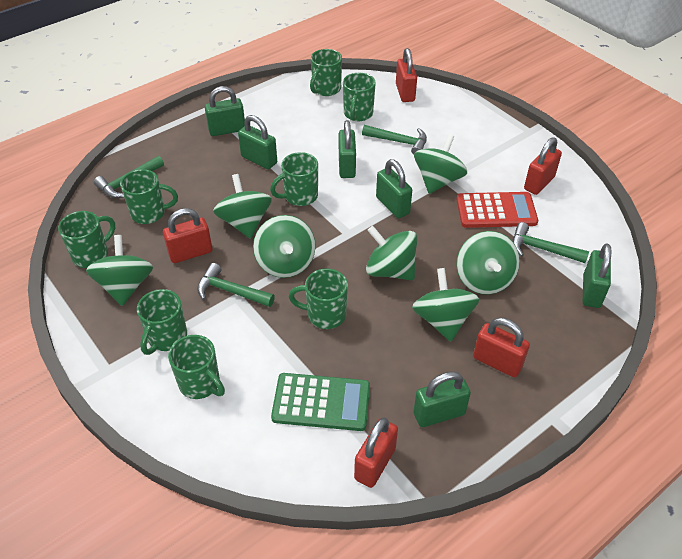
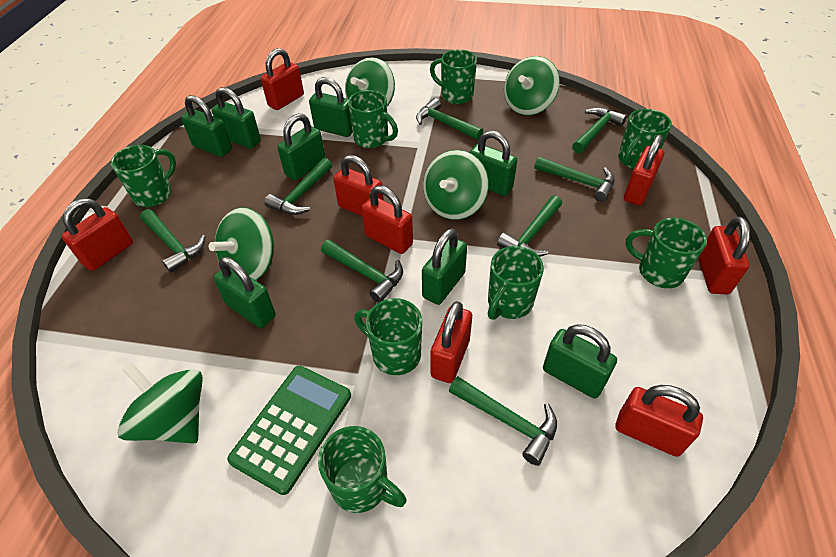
green hammer: 4 -> 8
green padlock: 6 -> 8
green spinning top: 7 -> 5
red calculator: 1 -> 0
red padlock: 5 -> 8

